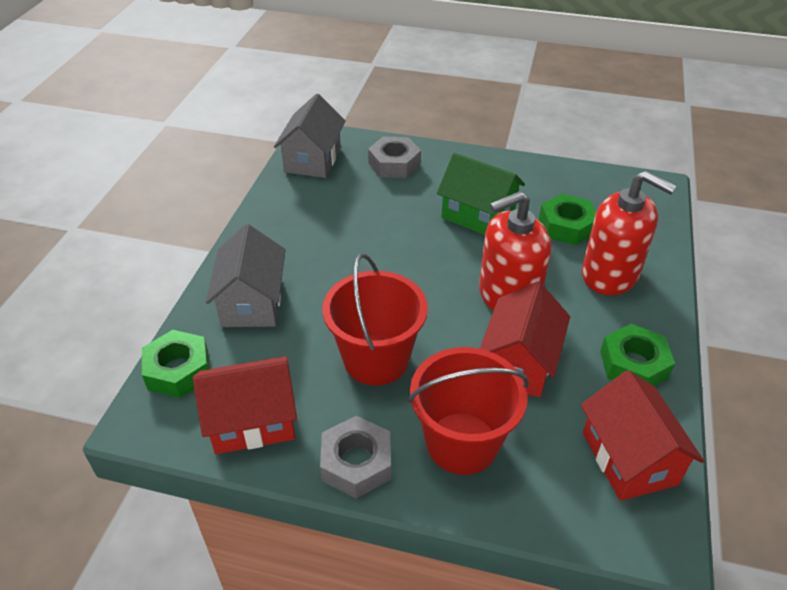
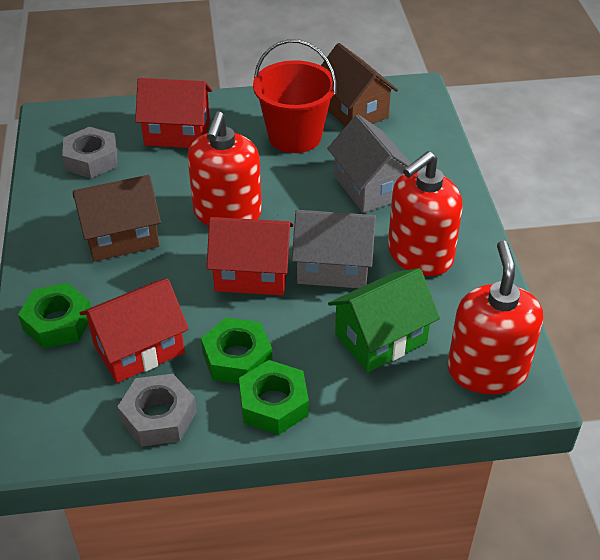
brown house: 0 -> 2
red bucket: 2 -> 1
red soap dispenser: 2 -> 3

